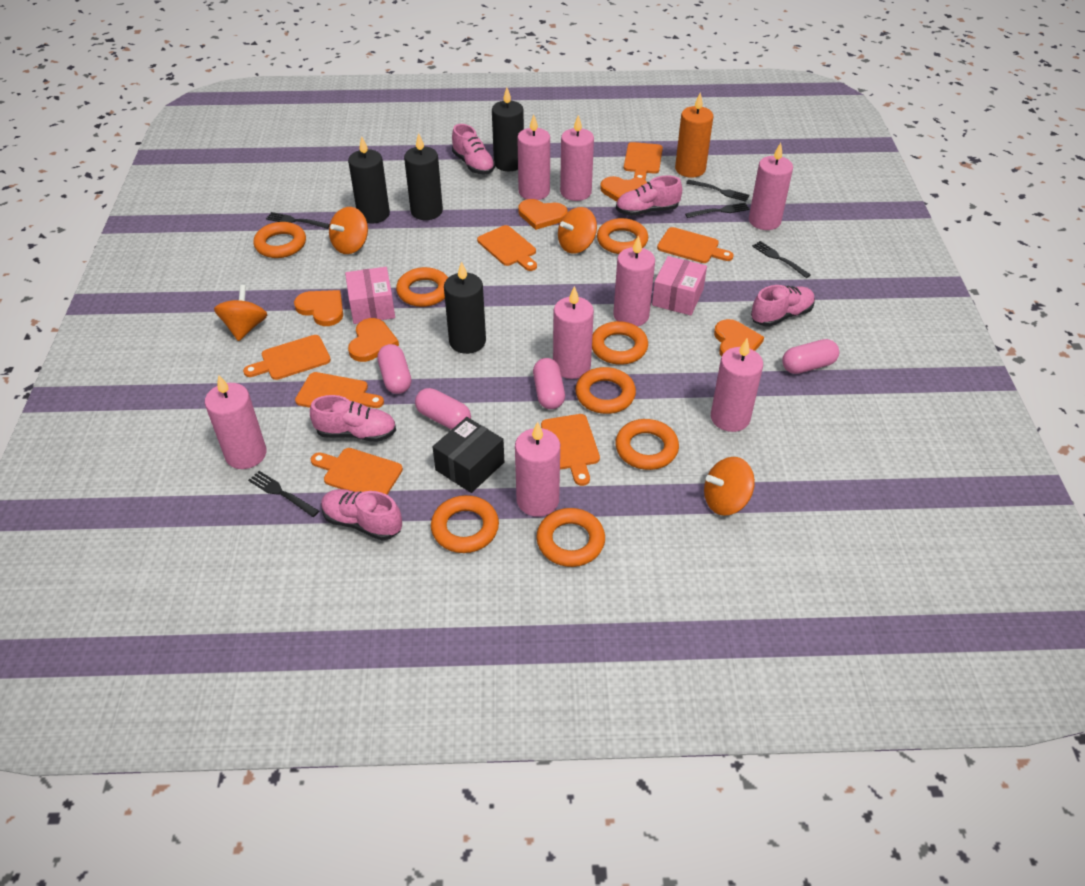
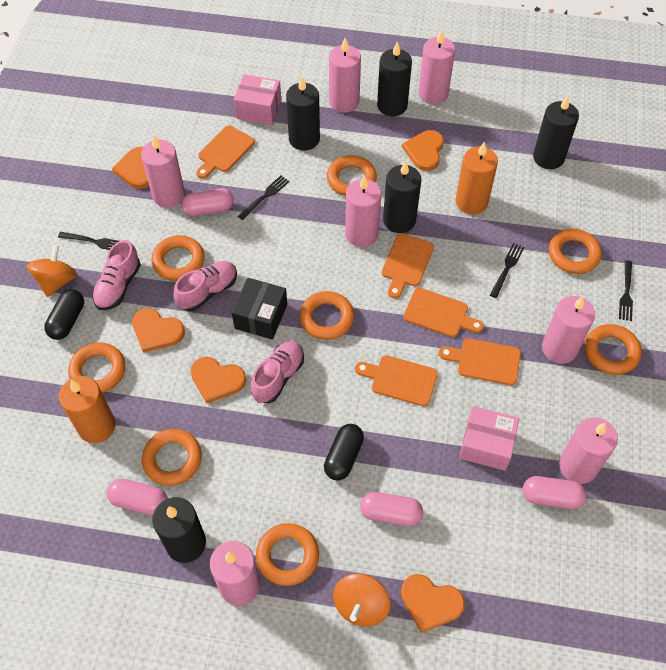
black candle: 4 -> 5
black capsule: 0 -> 2
black fork: 5 -> 4
orange candle: 1 -> 2
orange cutting board: 7 -> 5
orange spinning top: 4 -> 2
pink candle: 8 -> 7
pink shoe: 5 -> 3

